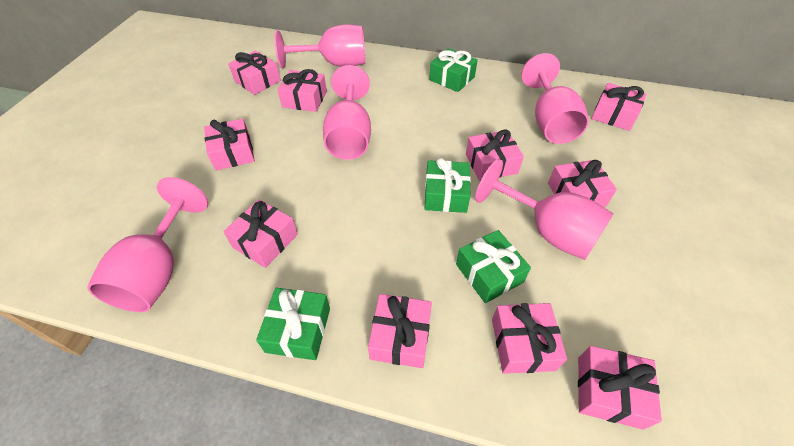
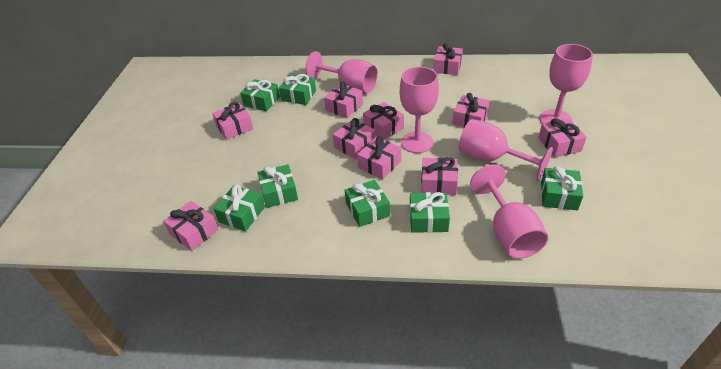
green gift: 4 -> 7

